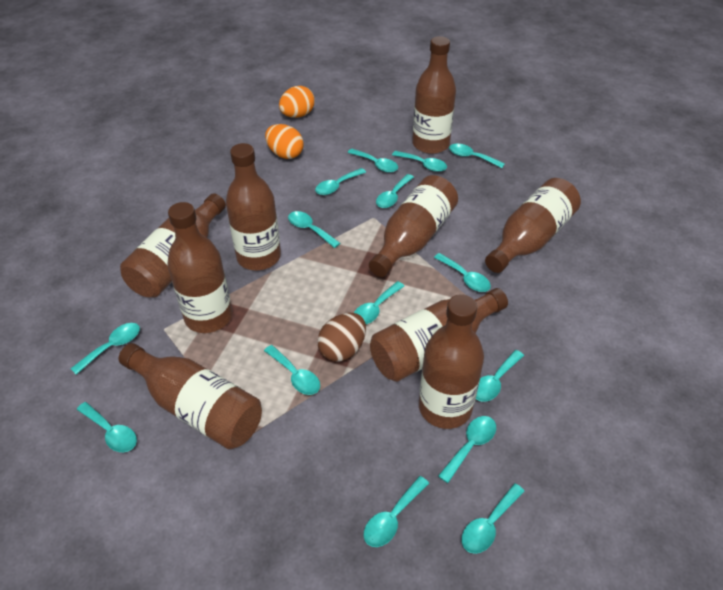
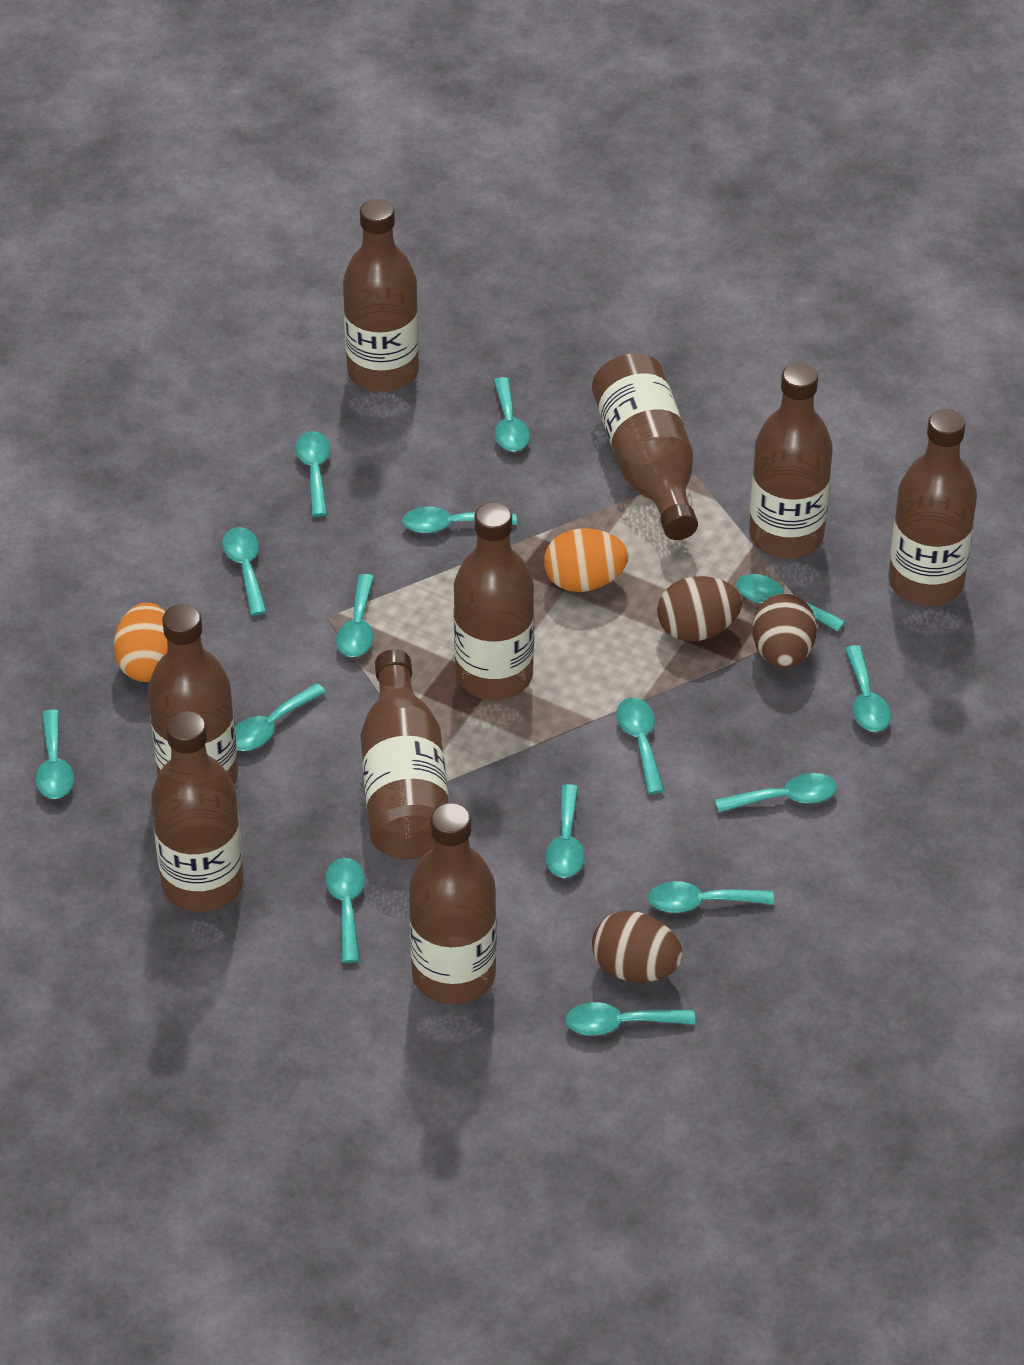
brown egg: 1 -> 3

